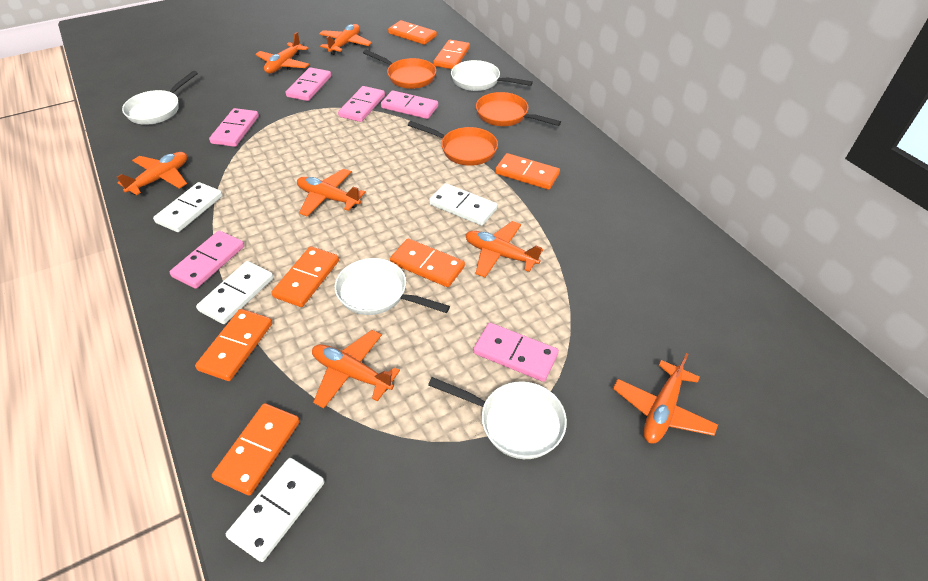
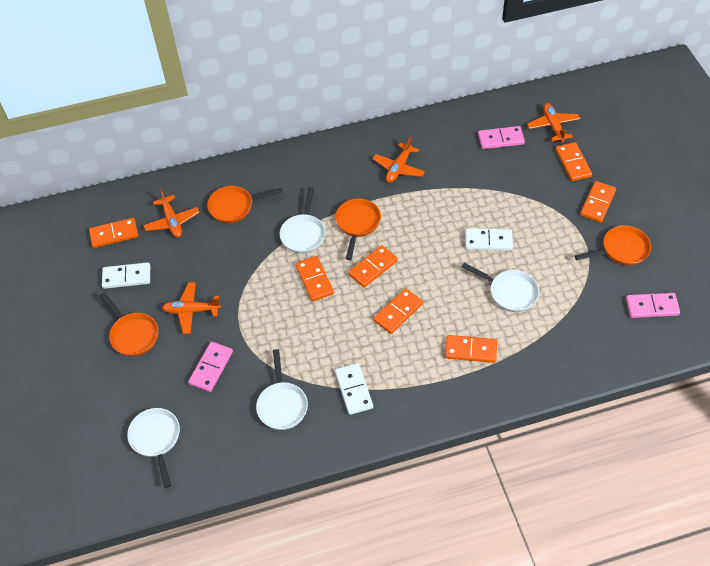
orange pan: 3 -> 4
orange plane: 7 -> 4
pink domino: 6 -> 3
white domino: 4 -> 3

